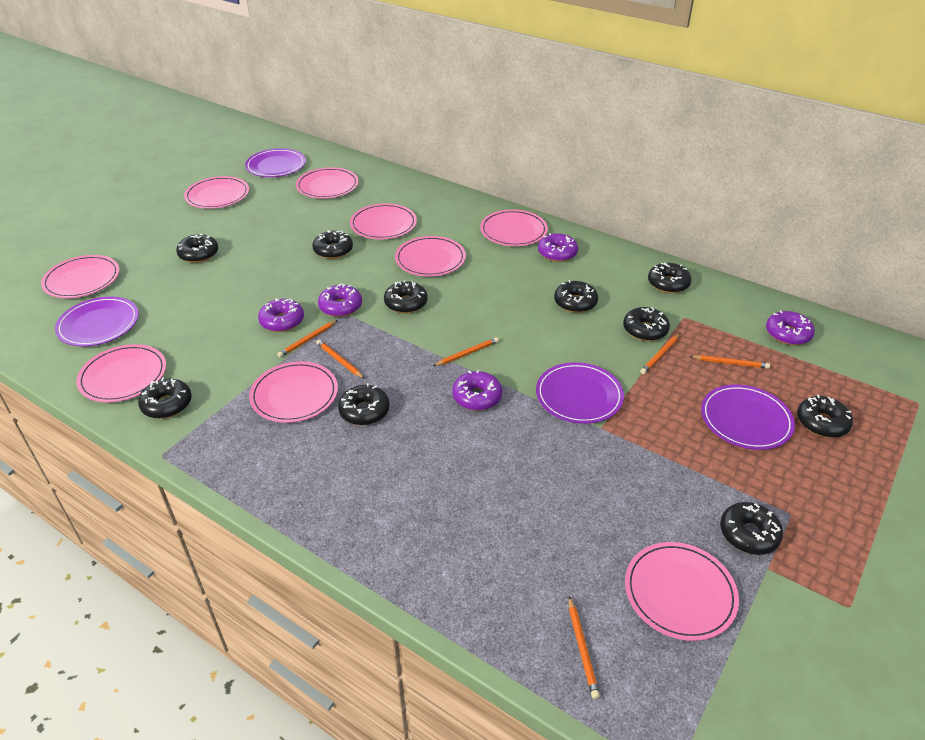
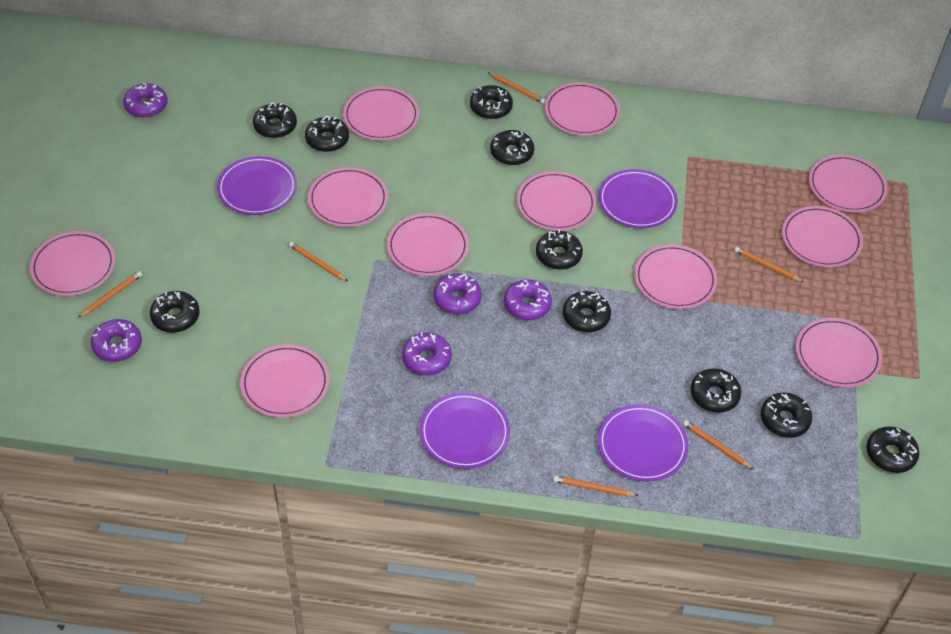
pink plate: 9 -> 11

